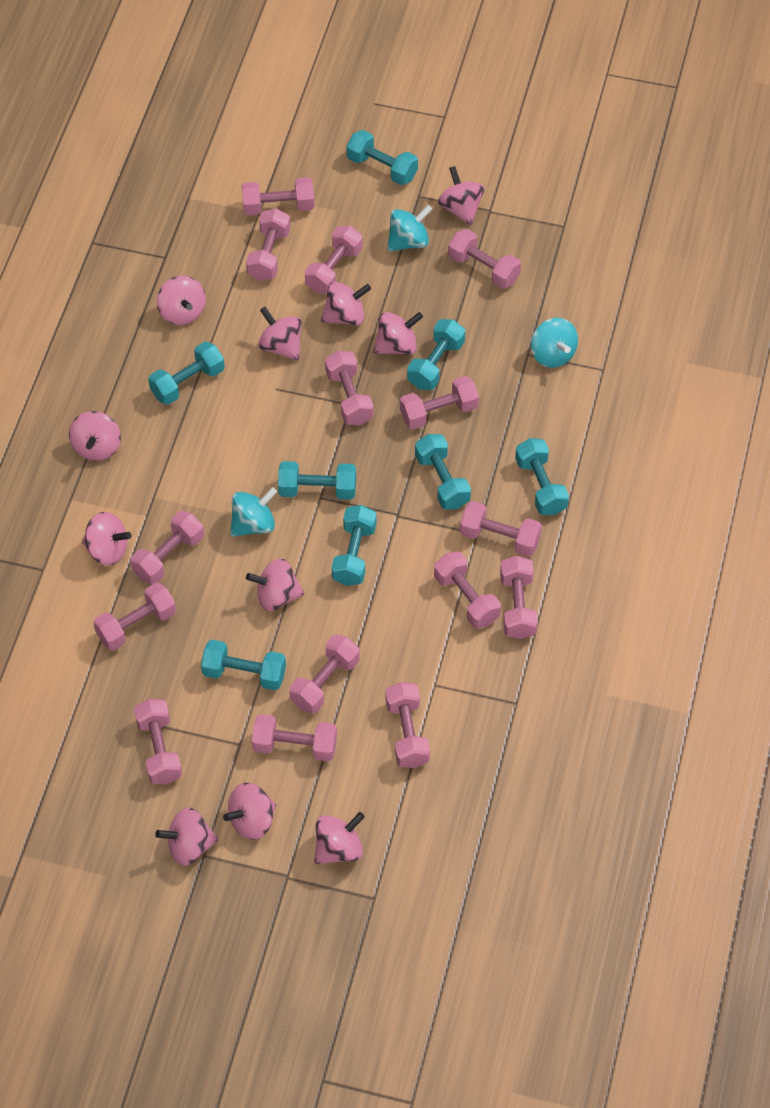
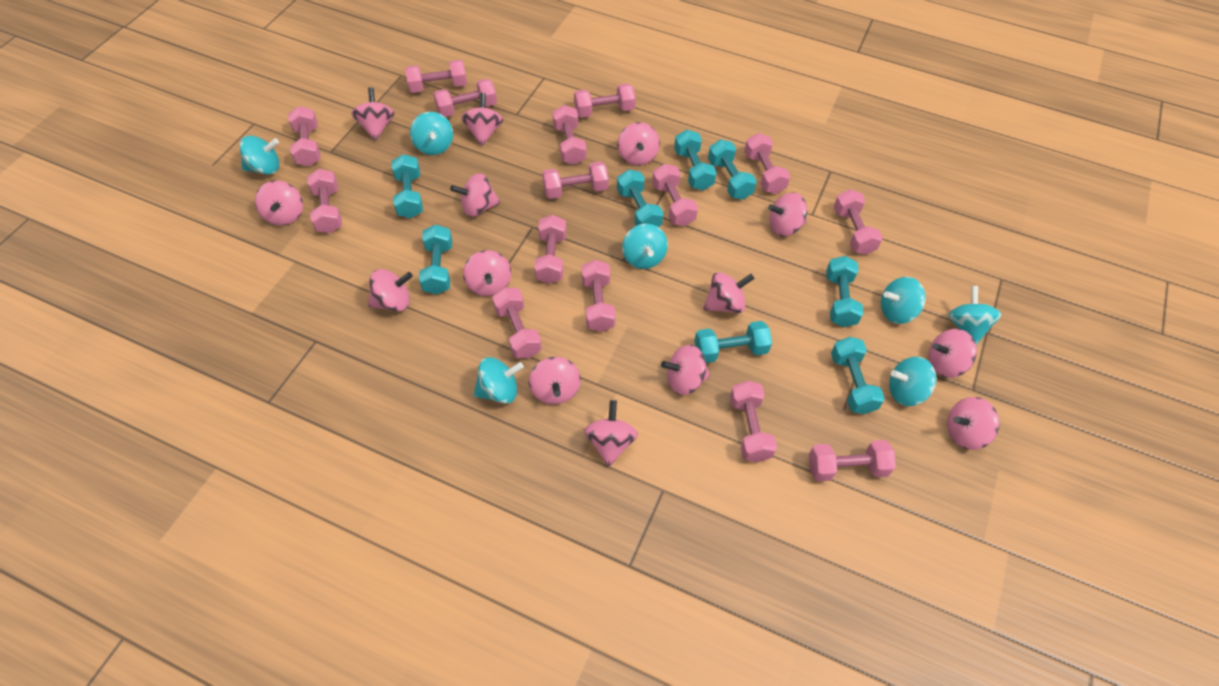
pink spinning top: 11 -> 14
turquoise spinning top: 3 -> 7

